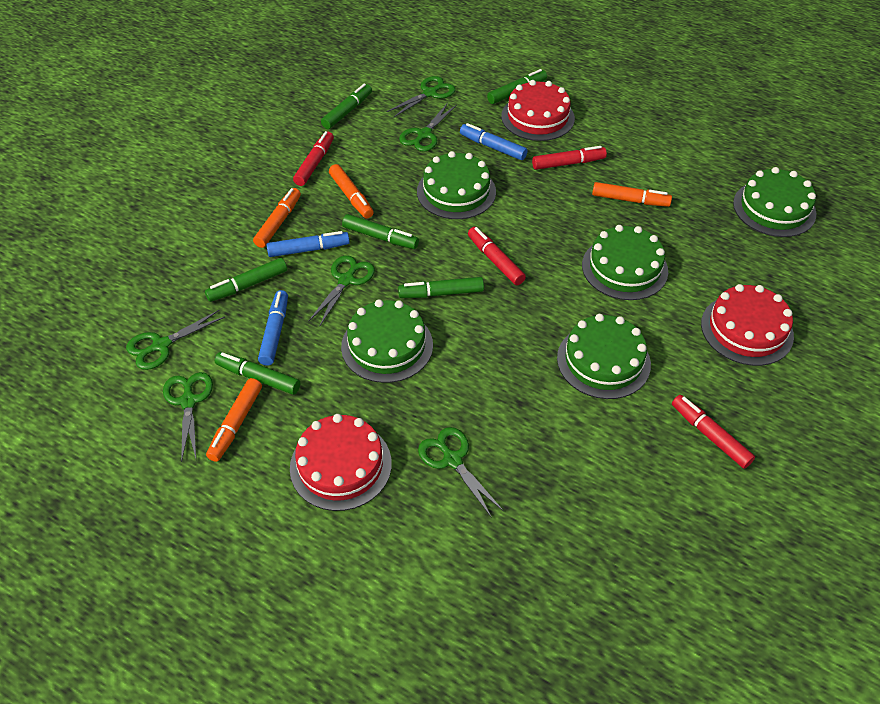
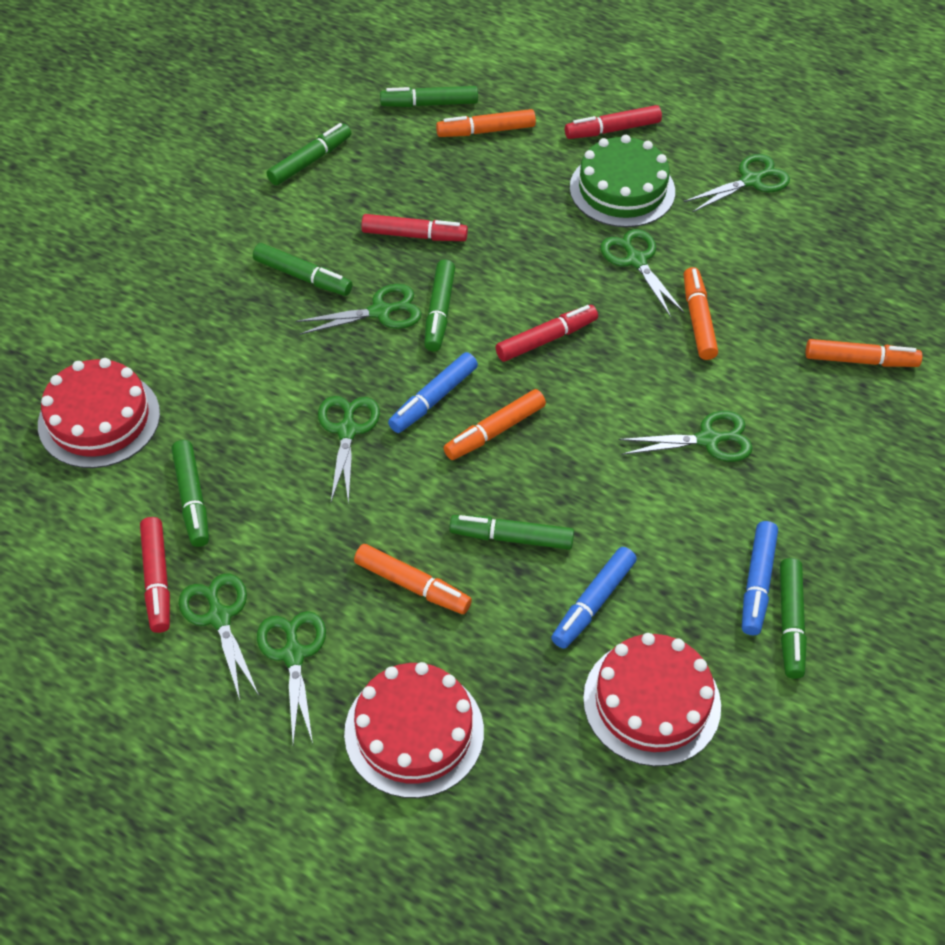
green cake: 5 -> 1
green marker: 6 -> 7
green scissors: 6 -> 7
orange marker: 4 -> 5

